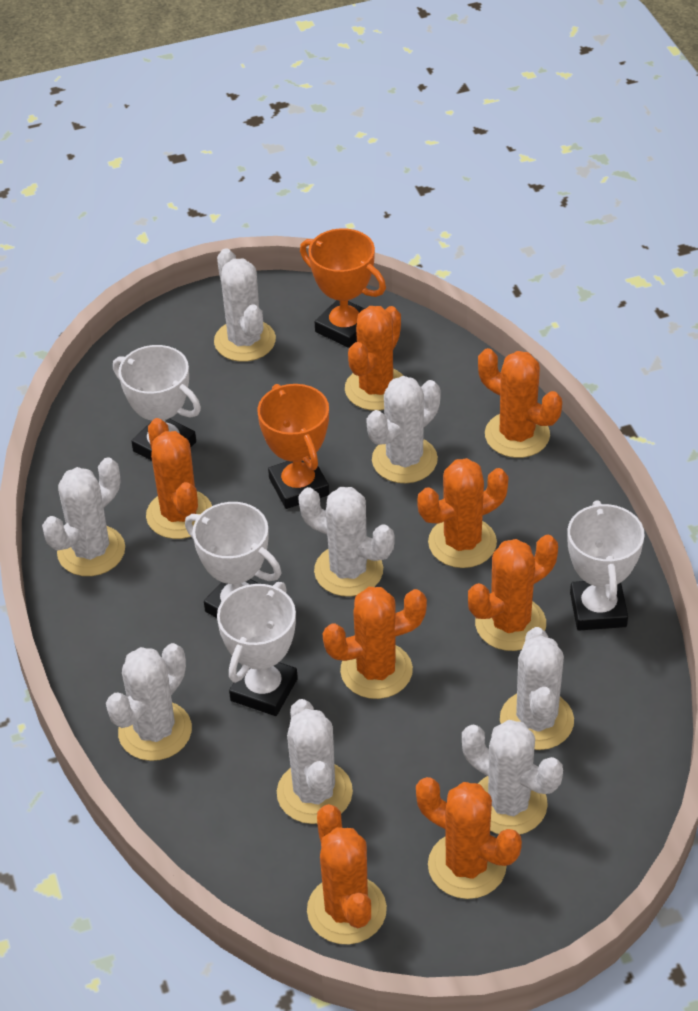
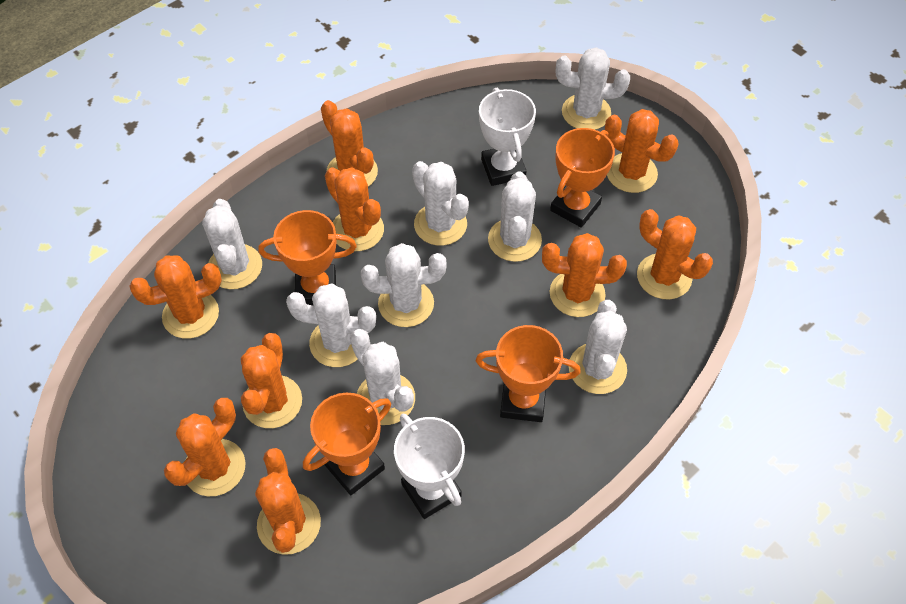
orange cactus: 8 -> 9
orange trophy: 2 -> 4
white trophy: 4 -> 2

